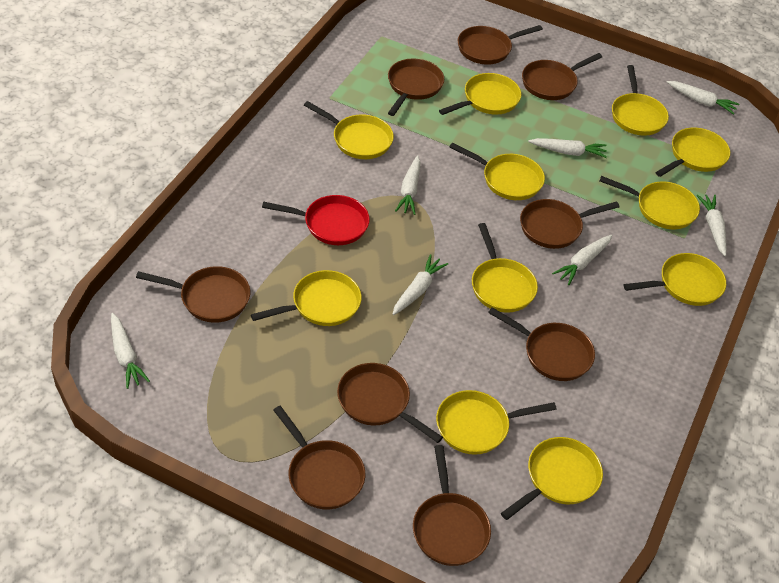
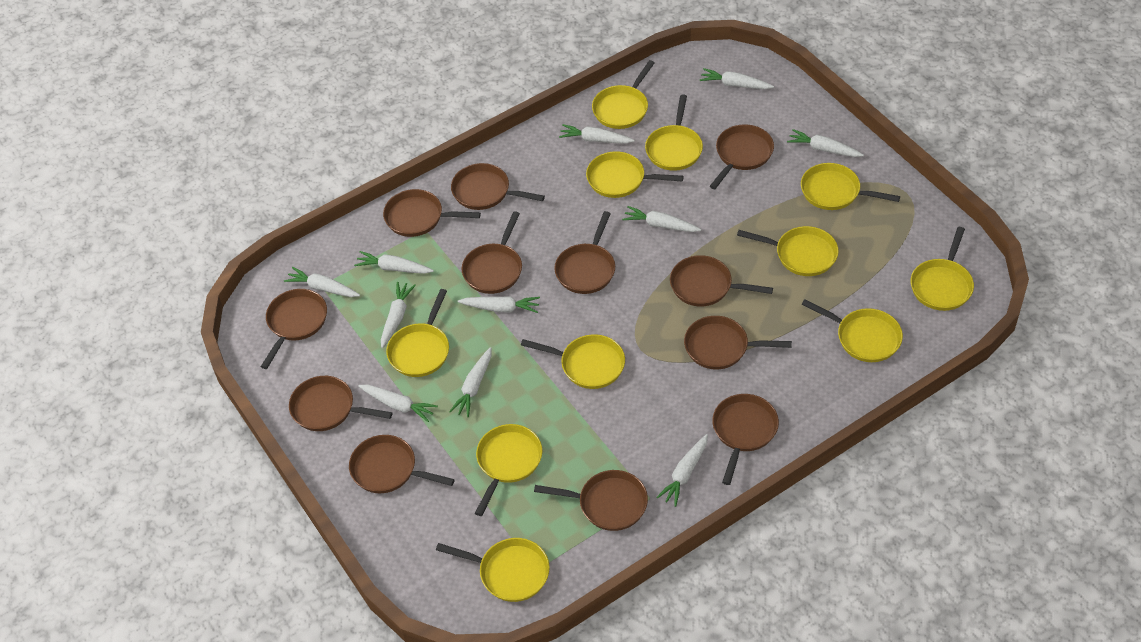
brown pan: 9 -> 12
red pan: 1 -> 0
white carrot: 7 -> 11

